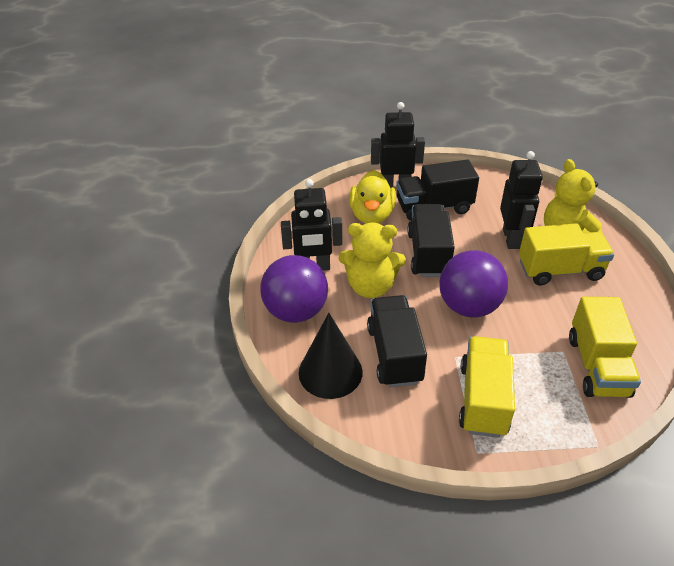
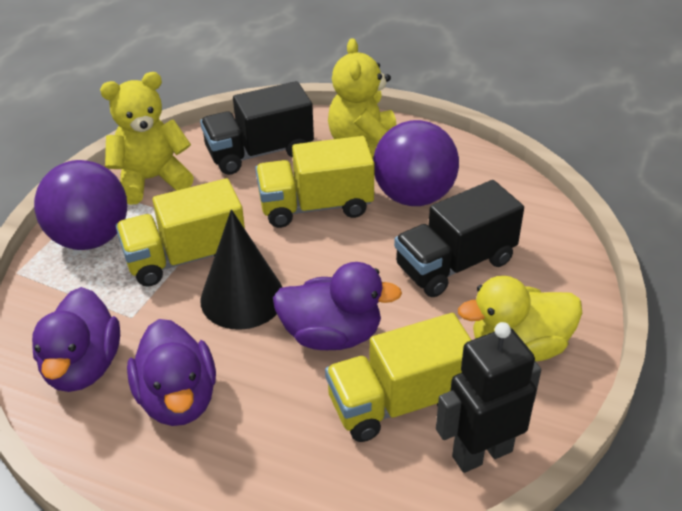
black robot: 3 -> 1
black truck: 3 -> 2
purple duck: 0 -> 3

